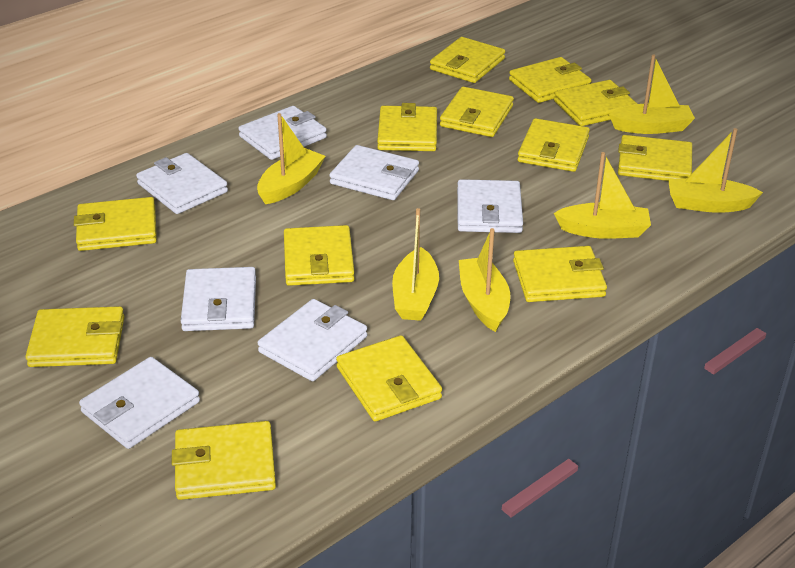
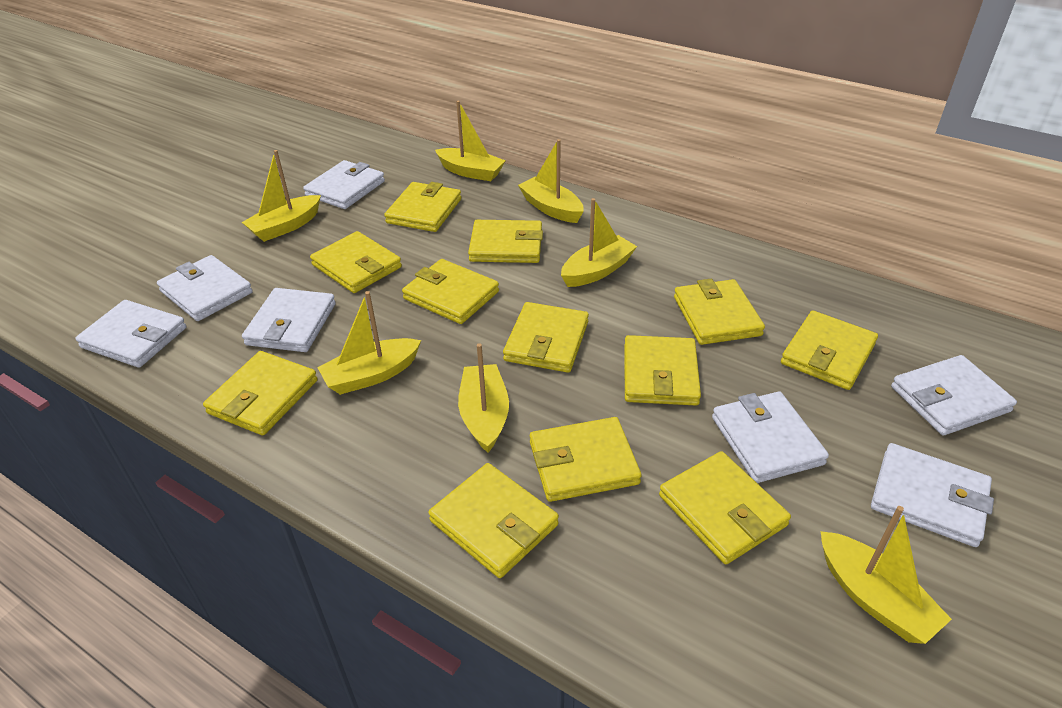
yellow boat: 6 -> 7
yellow wallet: 13 -> 12

